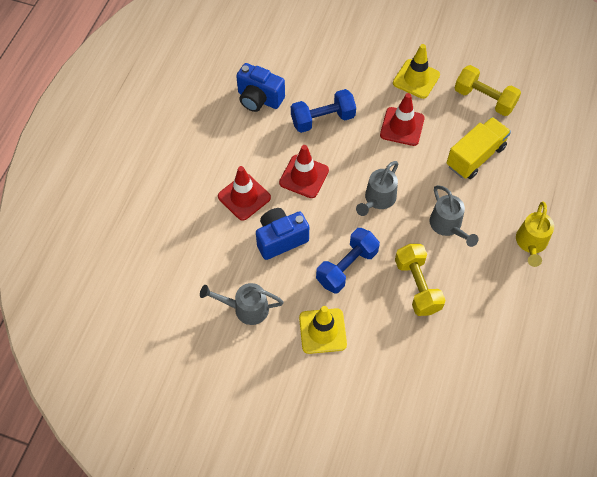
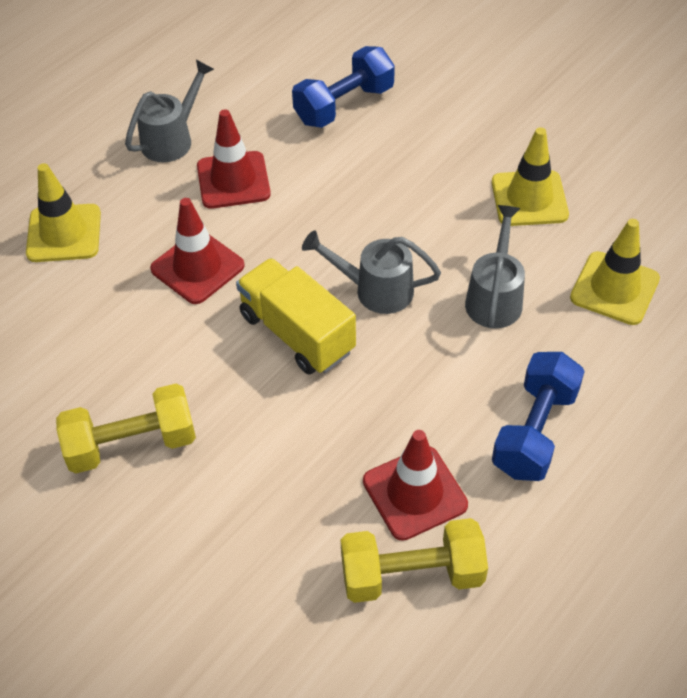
blue camera: 2 -> 0
yellow traffic cone: 2 -> 3
yellow watering can: 1 -> 0

